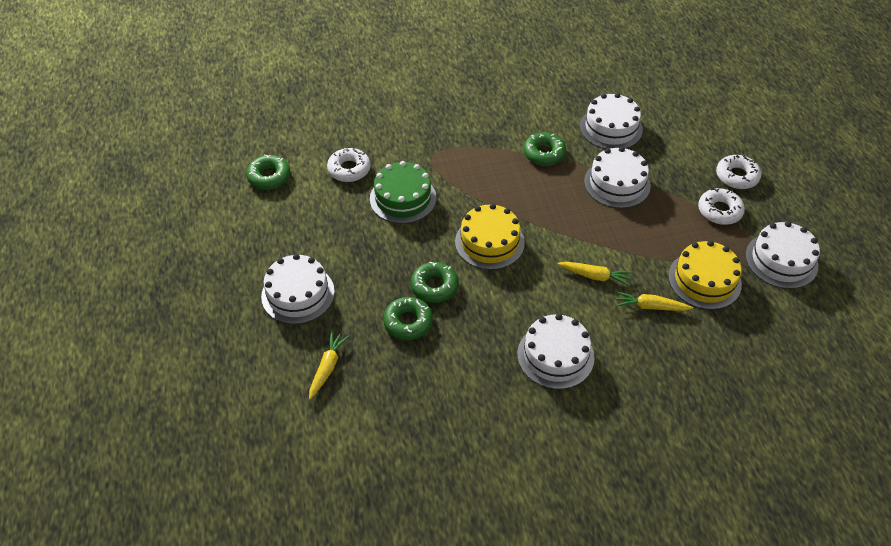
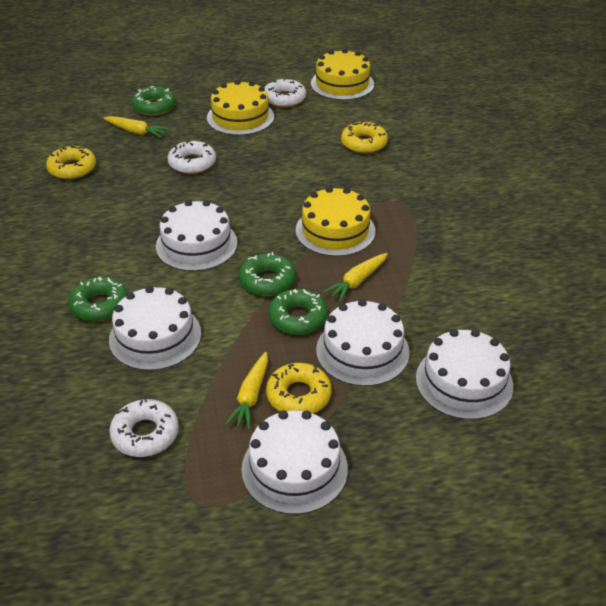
green cake: 1 -> 0
yellow cake: 2 -> 3
yellow donut: 0 -> 3

